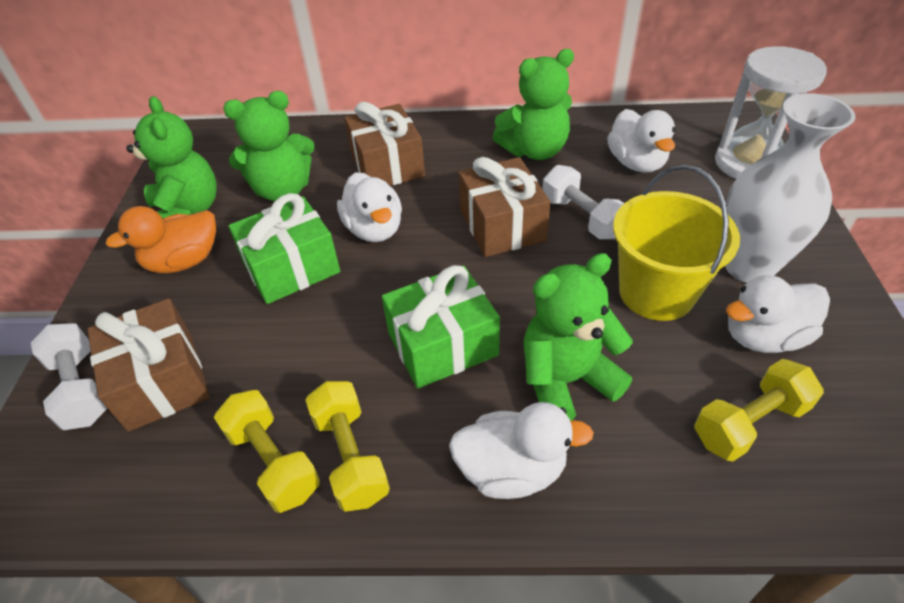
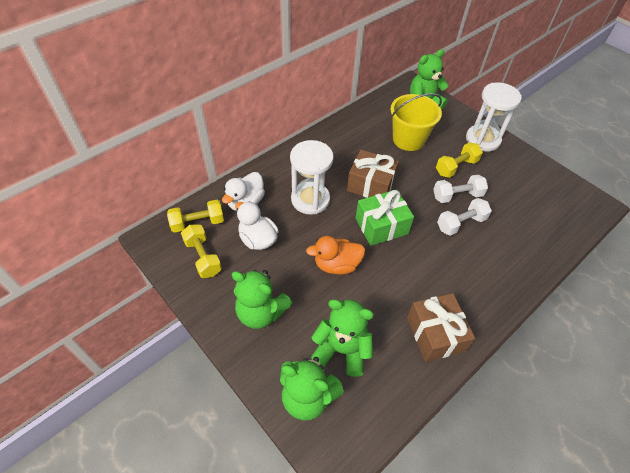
brown gift: 3 -> 2
green gift: 2 -> 1
white duck: 4 -> 2
white hourglass: 1 -> 2
white vase: 1 -> 0

